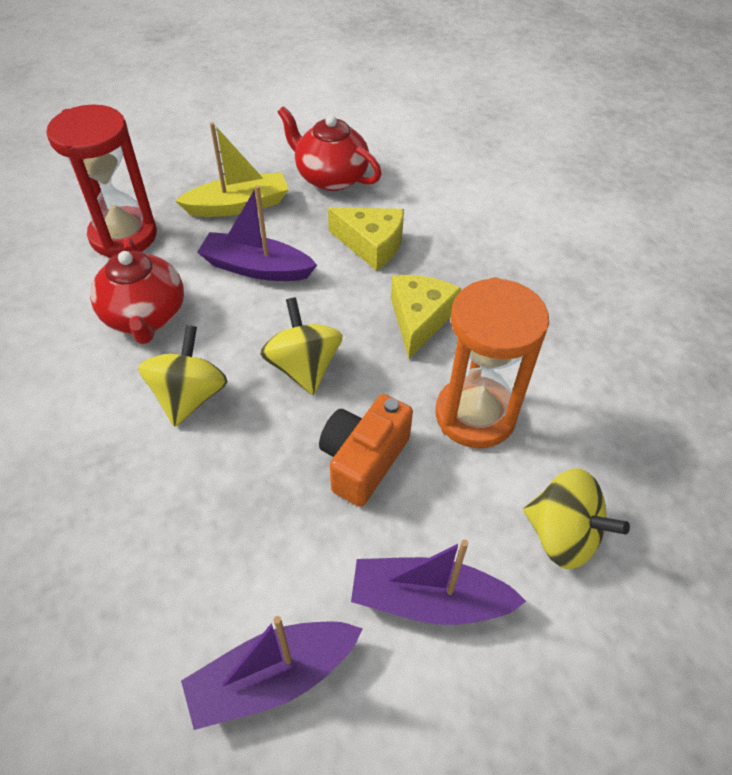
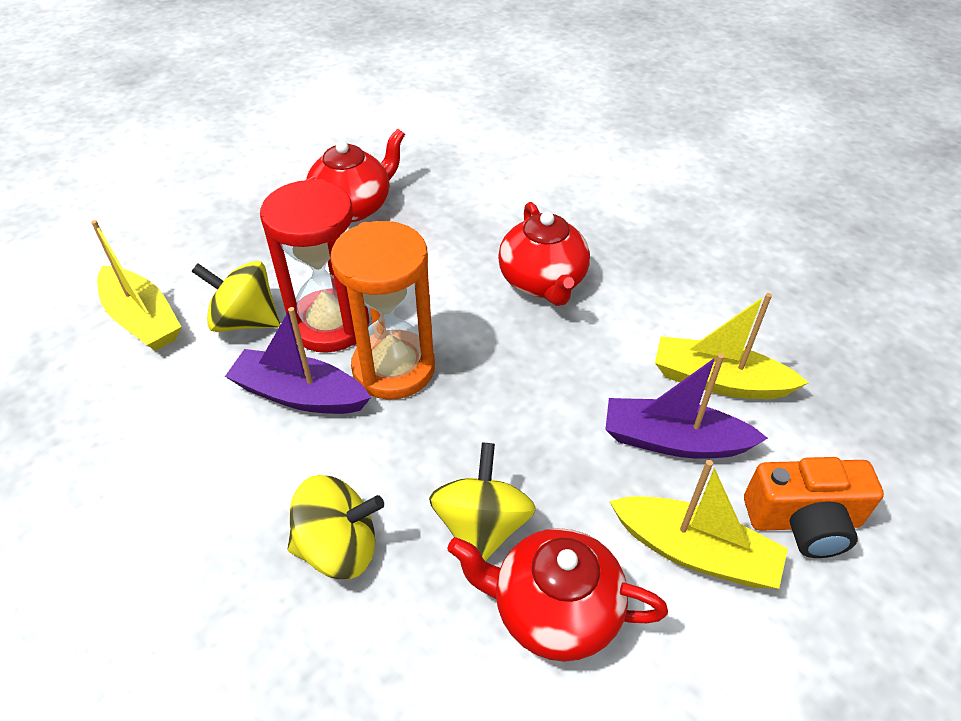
purple boat: 3 -> 2
red teapot: 2 -> 3
yellow boat: 1 -> 3
yellow cheese: 2 -> 0

